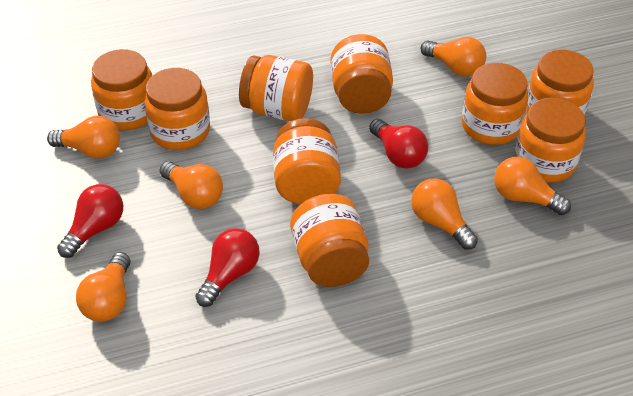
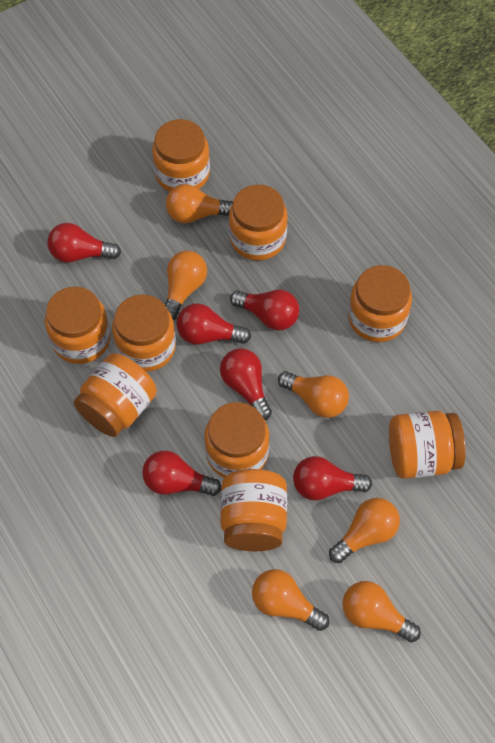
red light bulb: 3 -> 6

